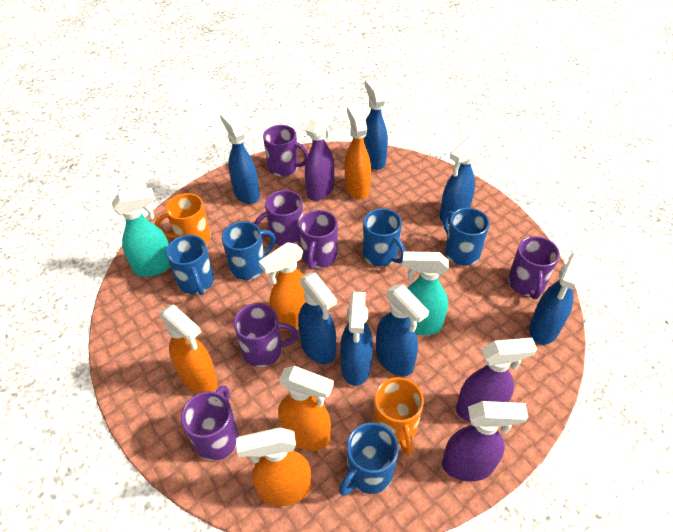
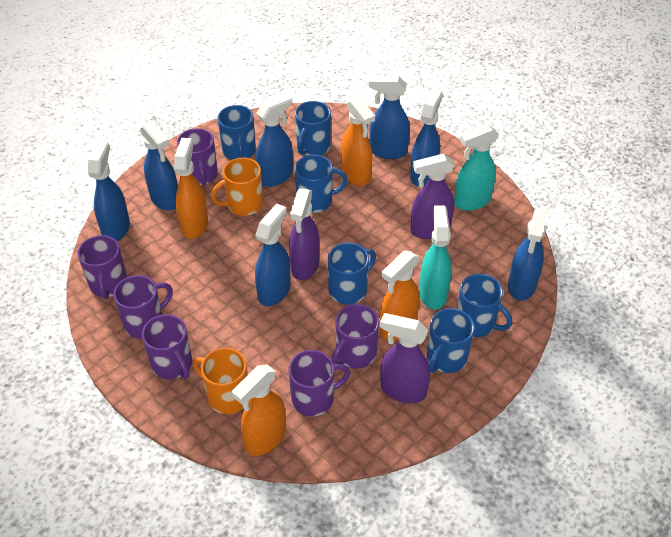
blue mug: 5 -> 6
orange spray bottle: 5 -> 4

